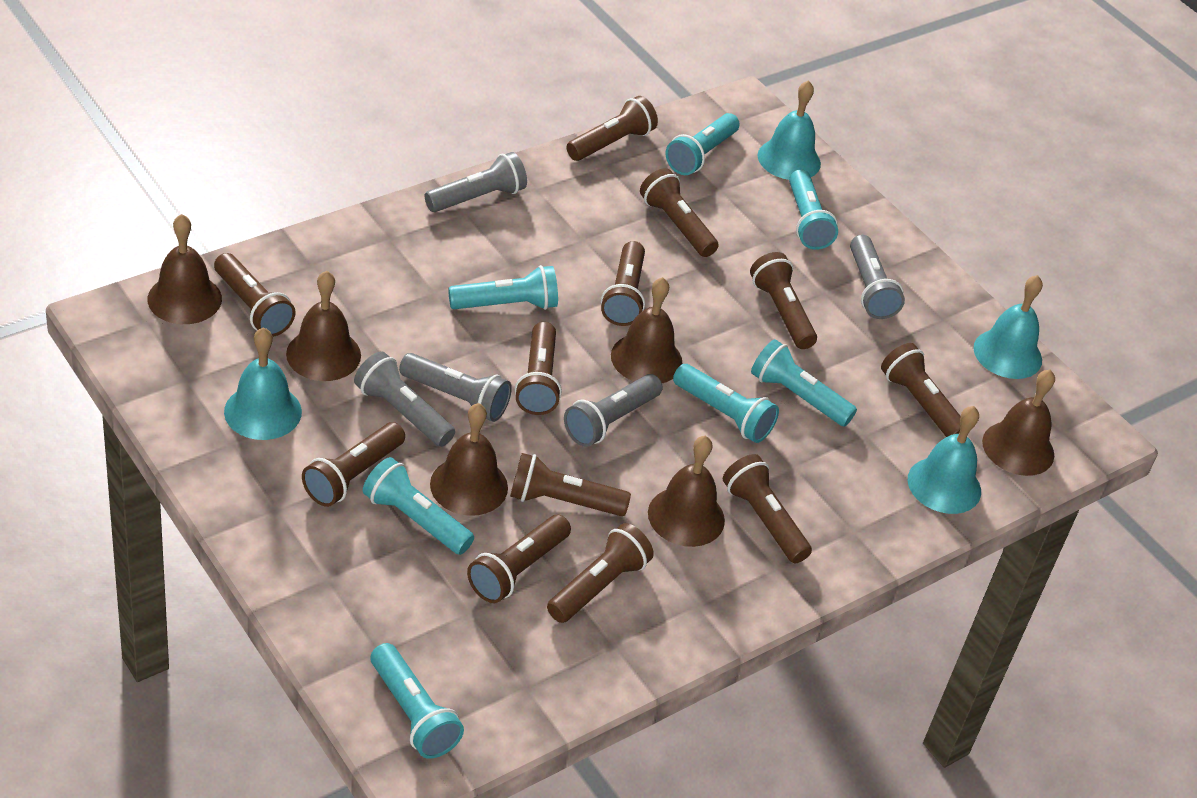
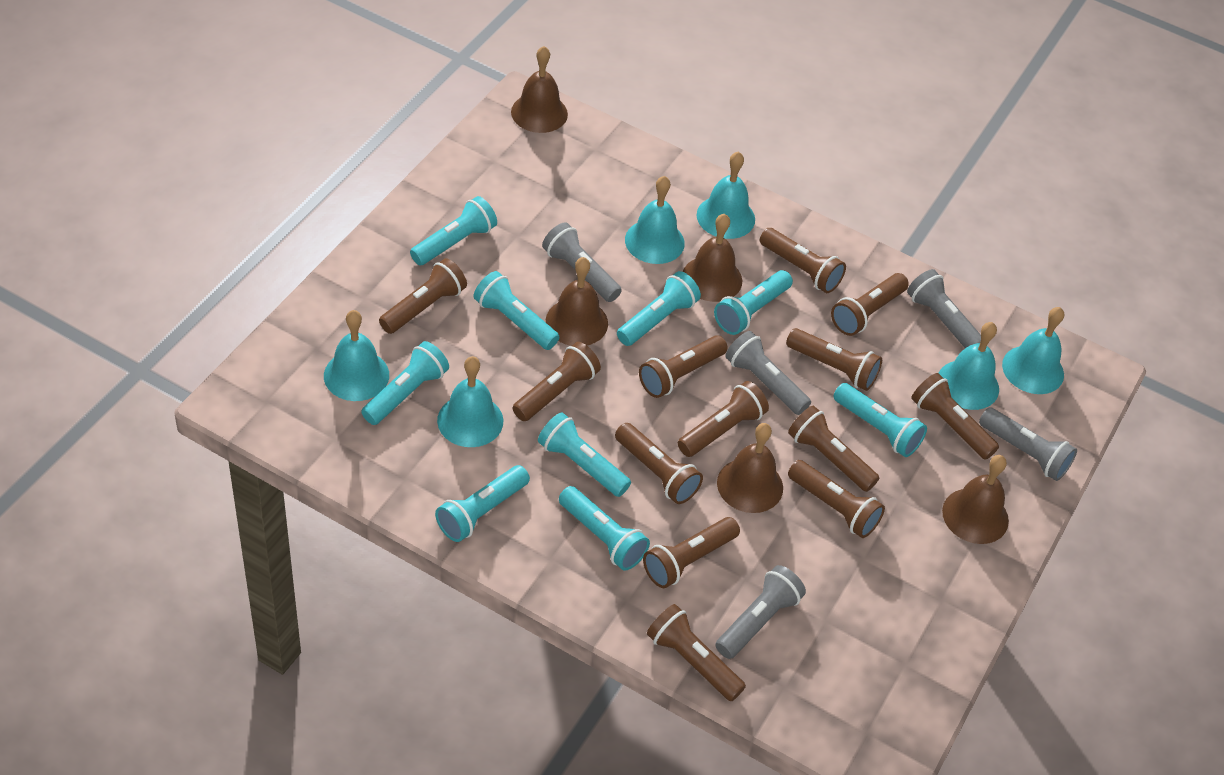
brown bell: 6 -> 5
brown flashlight: 12 -> 13
turquoise bell: 4 -> 6
turquoise flashlight: 7 -> 9

